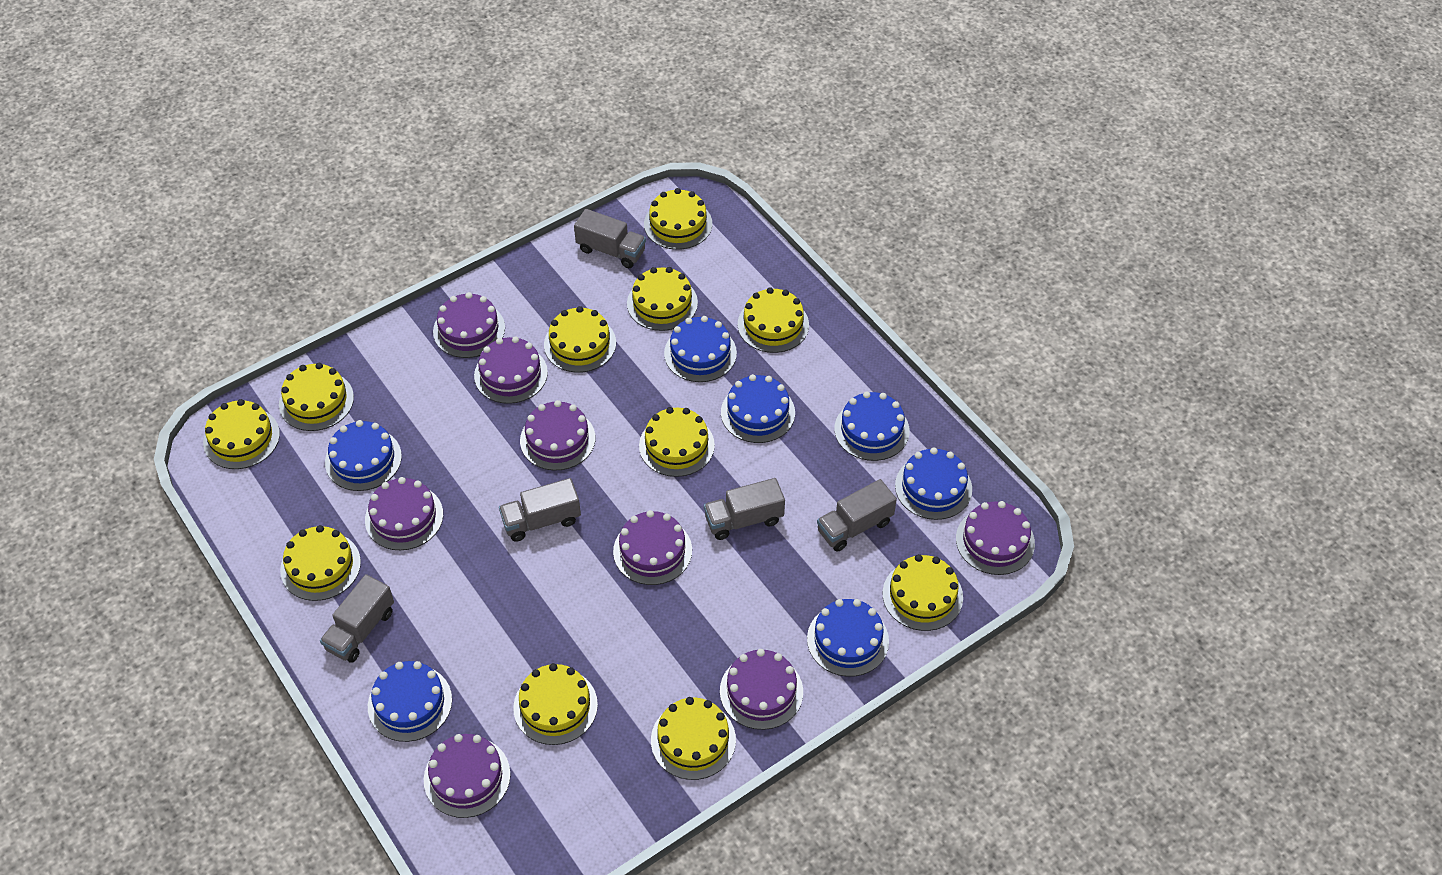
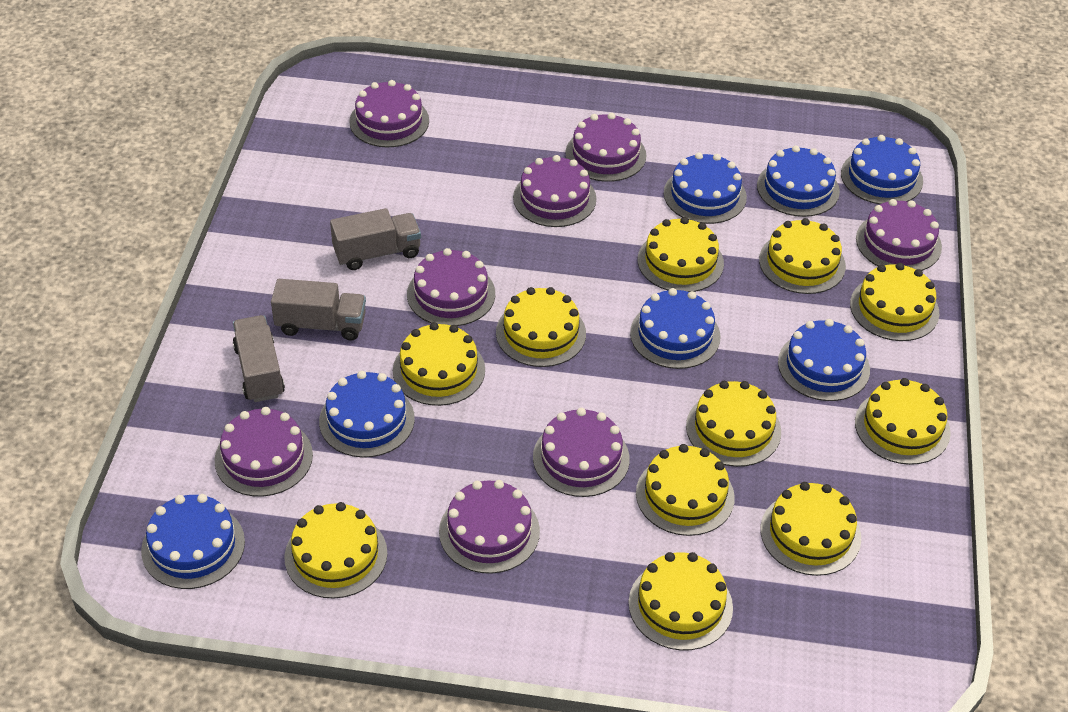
grey truck: 5 -> 3

